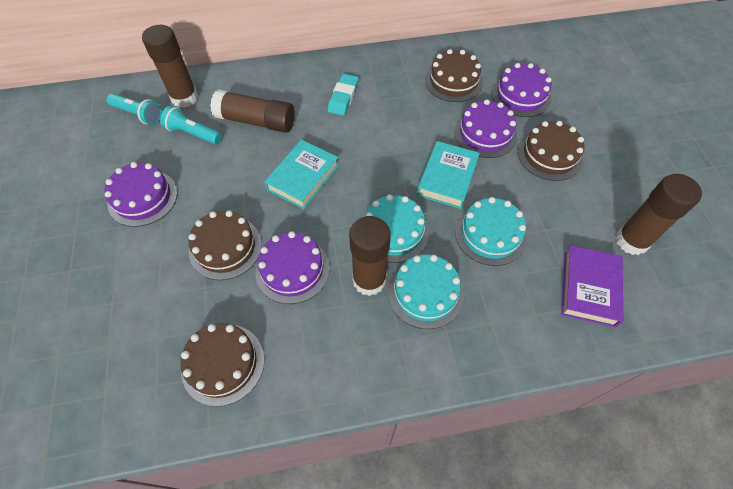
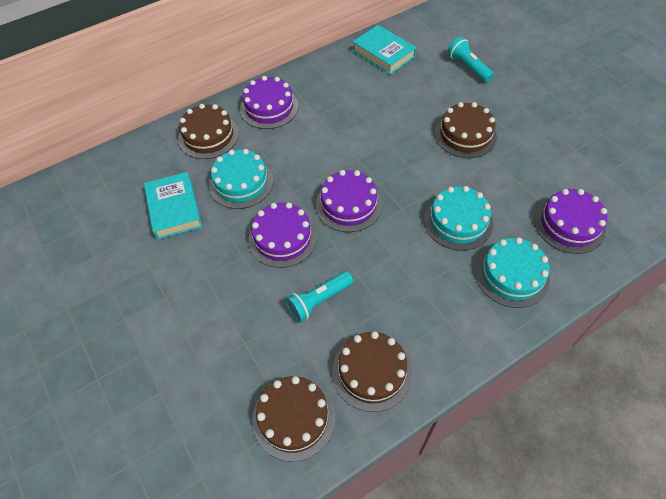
brown glue stick: 4 -> 0
purple book: 1 -> 0
turquoise eraser: 1 -> 0

